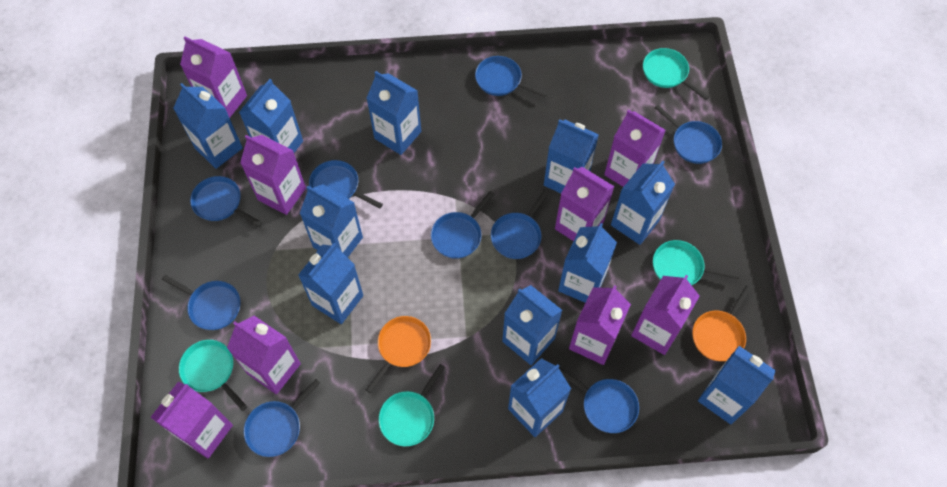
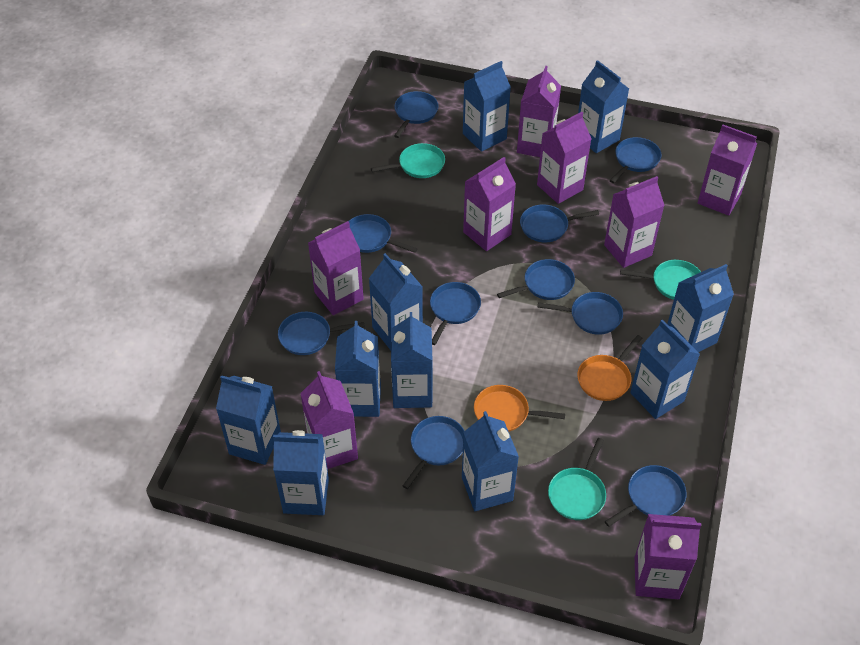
blue carton: 11 -> 10
blue pan: 9 -> 10
turquoise pan: 4 -> 3

